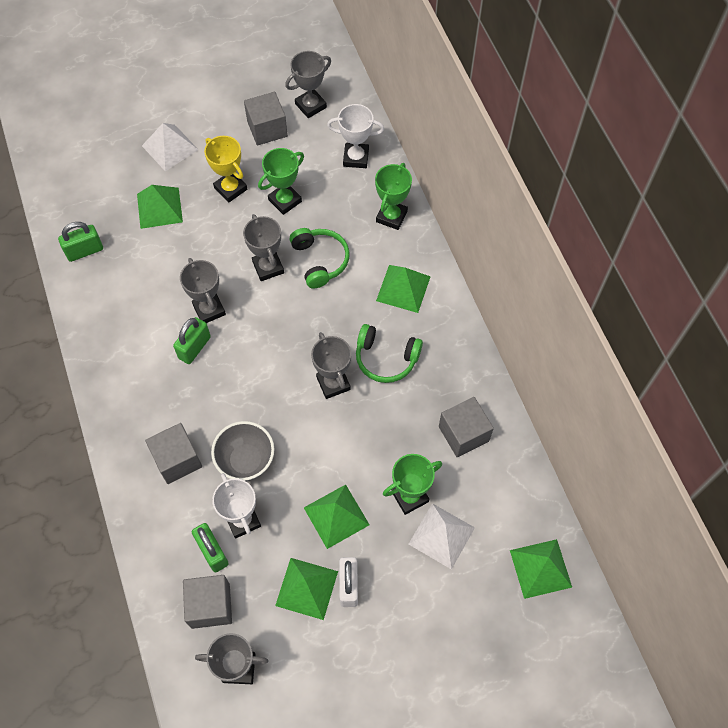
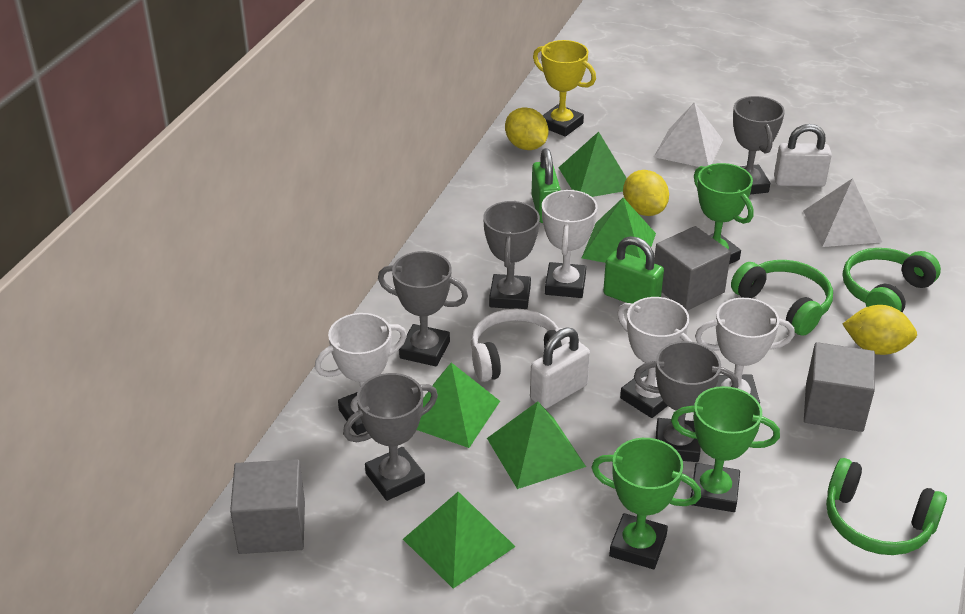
green headphones: 2 -> 3
green padlock: 3 -> 2
grey bowl: 1 -> 0
grey cube: 4 -> 3
white headphones: 0 -> 1
white padlock: 1 -> 2
white trophy: 2 -> 4
yellow lemon: 0 -> 3

